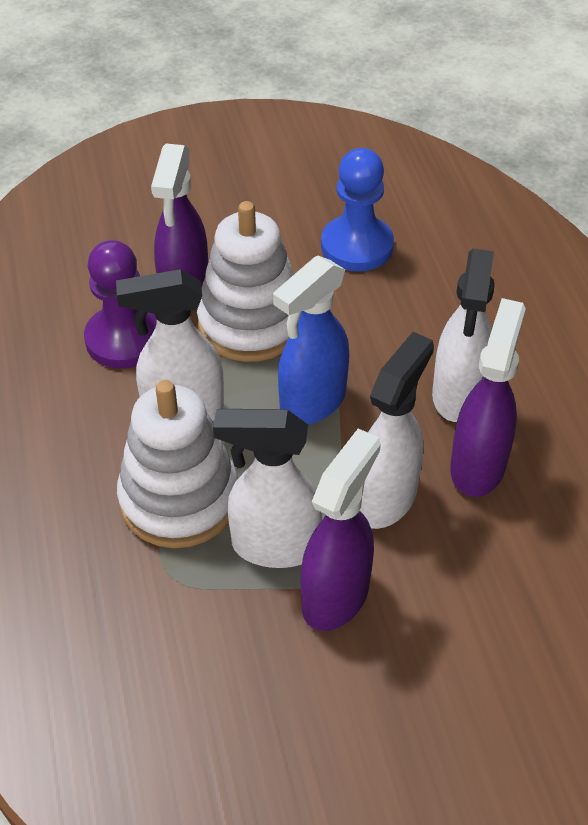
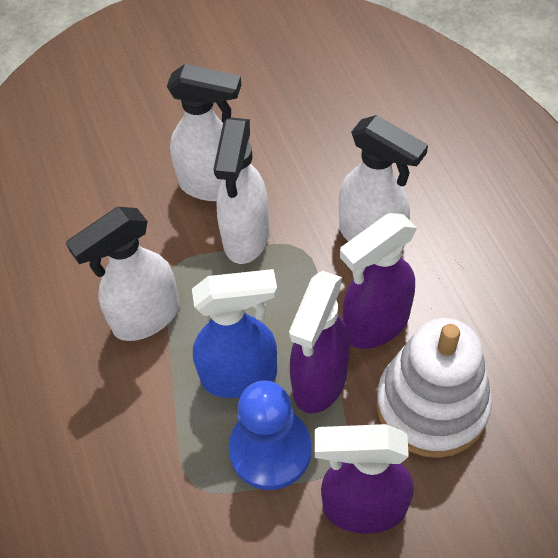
purple pawn: 1 -> 0
white stacking toy: 2 -> 1

